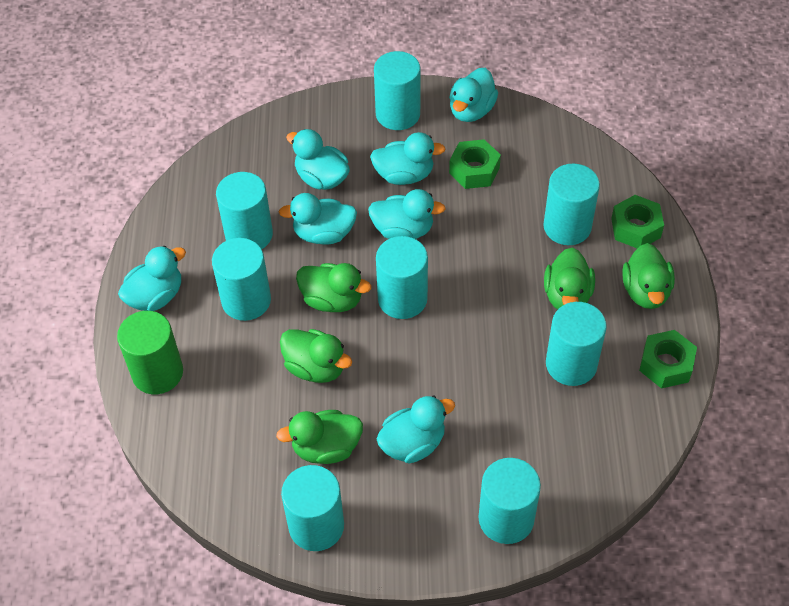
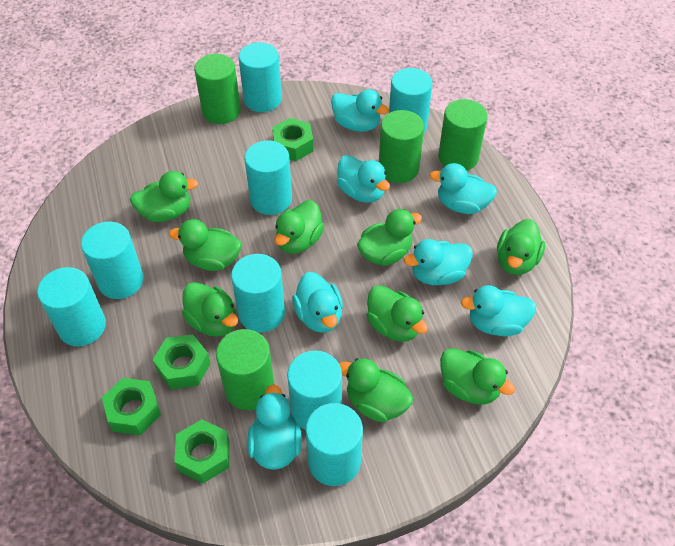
green cylinder: 1 -> 4
green duck: 5 -> 9
green nut: 3 -> 4

